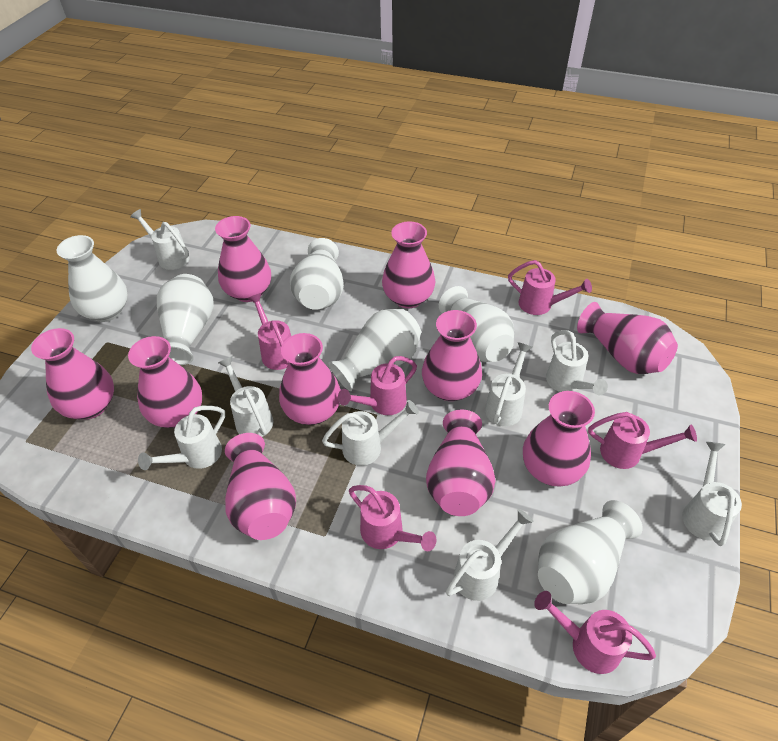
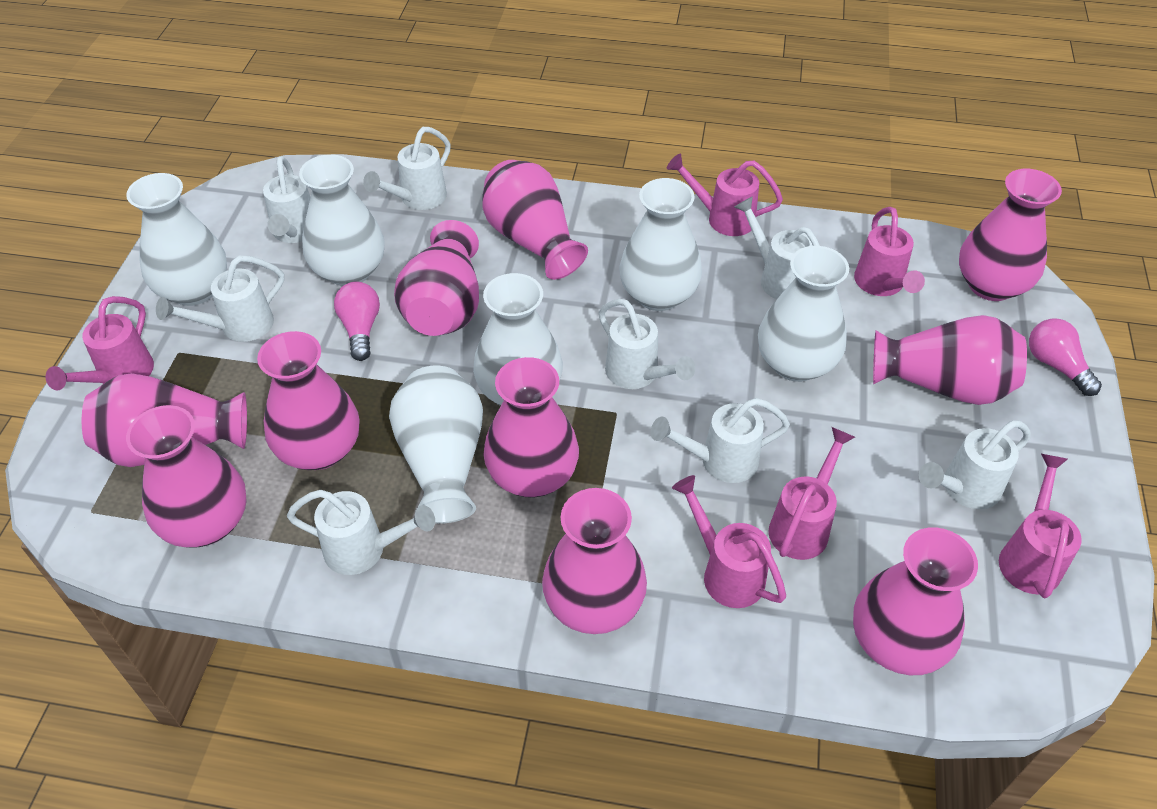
pink light bulb: 0 -> 2

